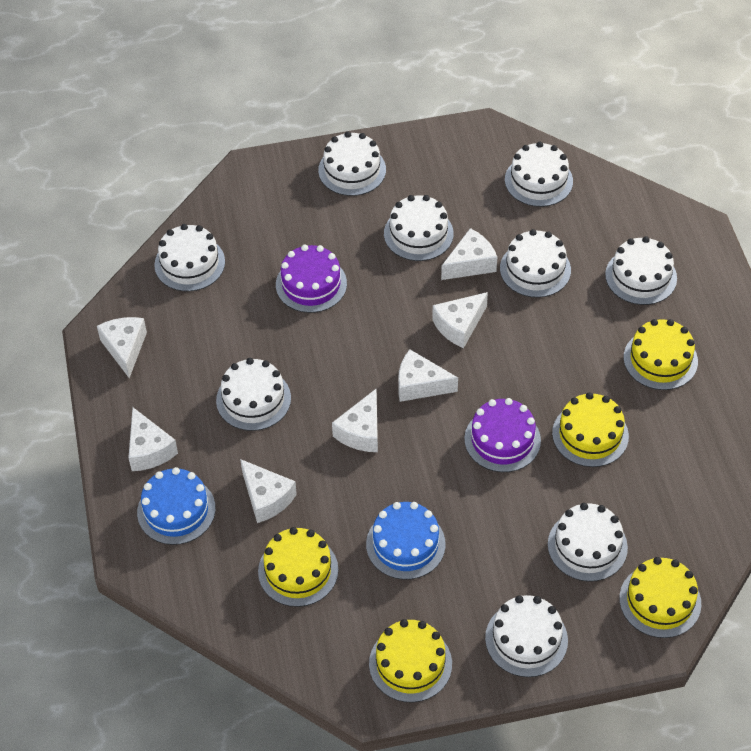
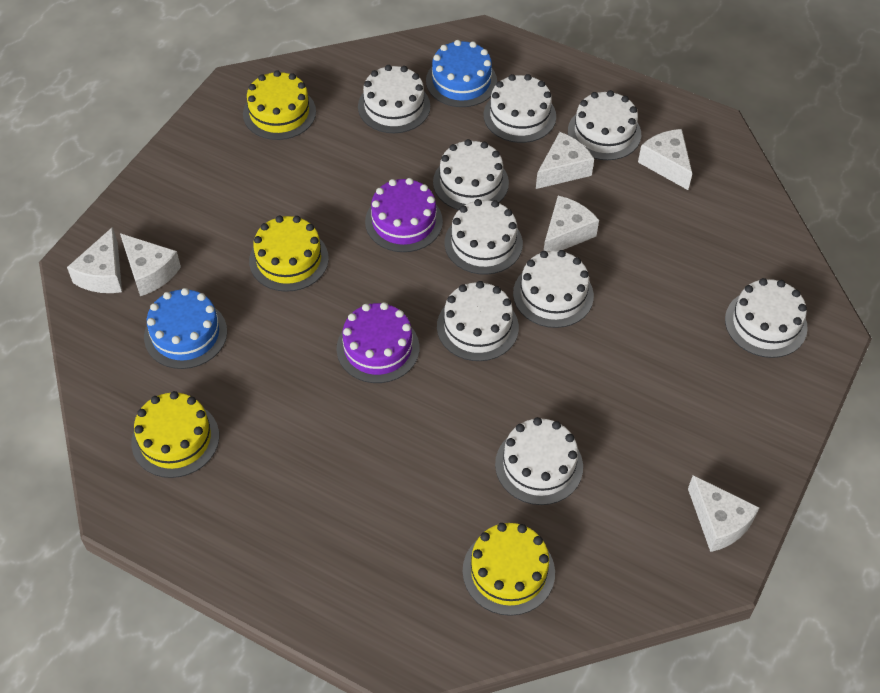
white cheese: 7 -> 6
yellow cake: 5 -> 4

